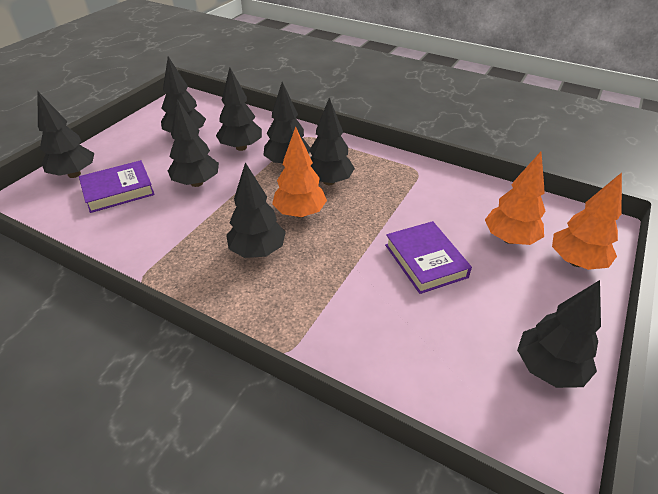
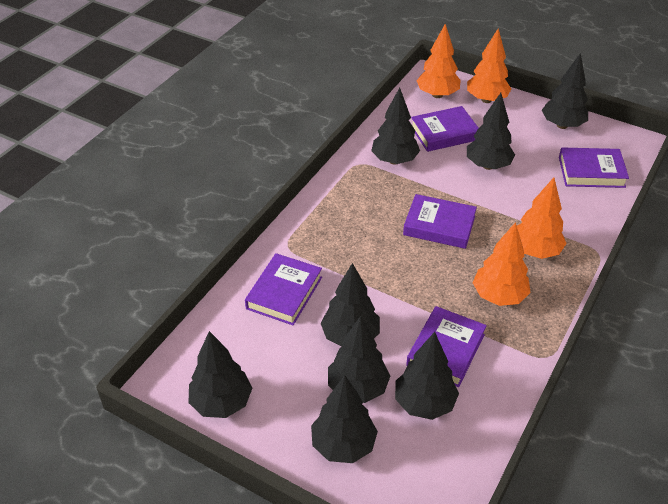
orange tree: 3 -> 4
purple book: 2 -> 5

